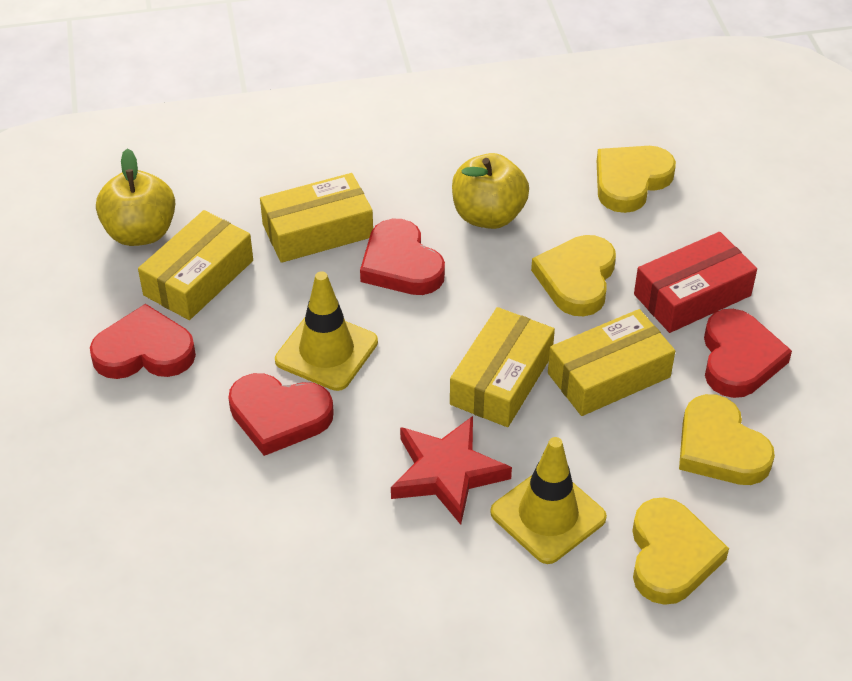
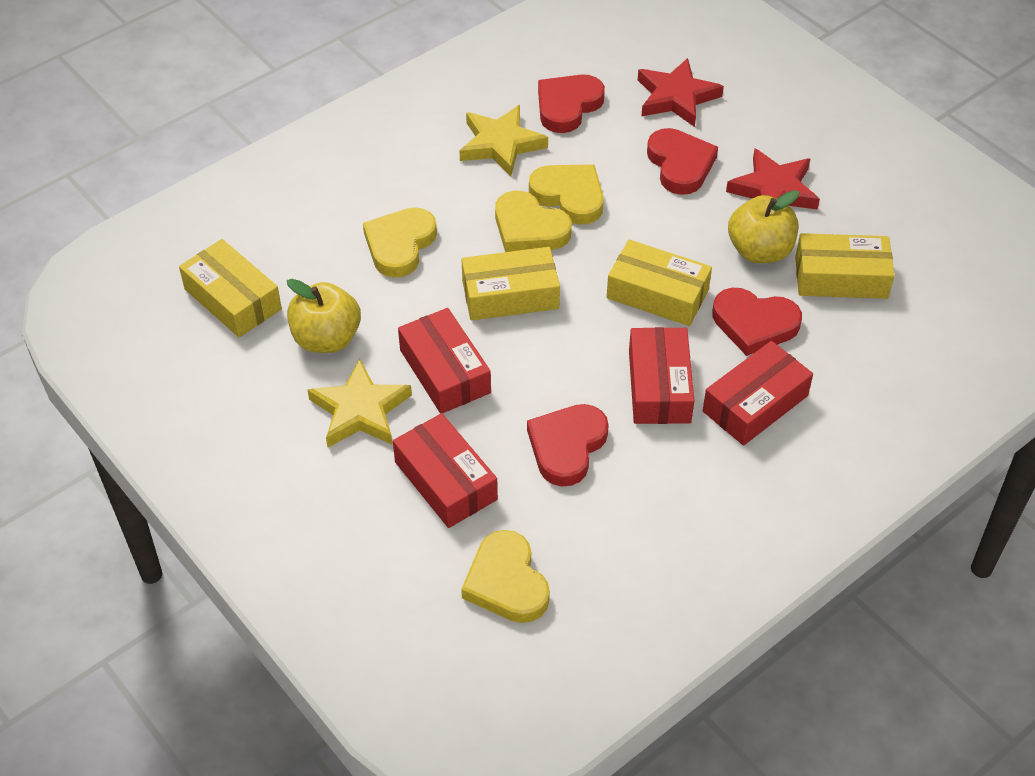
red box: 1 -> 4
red star: 1 -> 2
yellow star: 0 -> 2
yellow traffic cone: 2 -> 0

